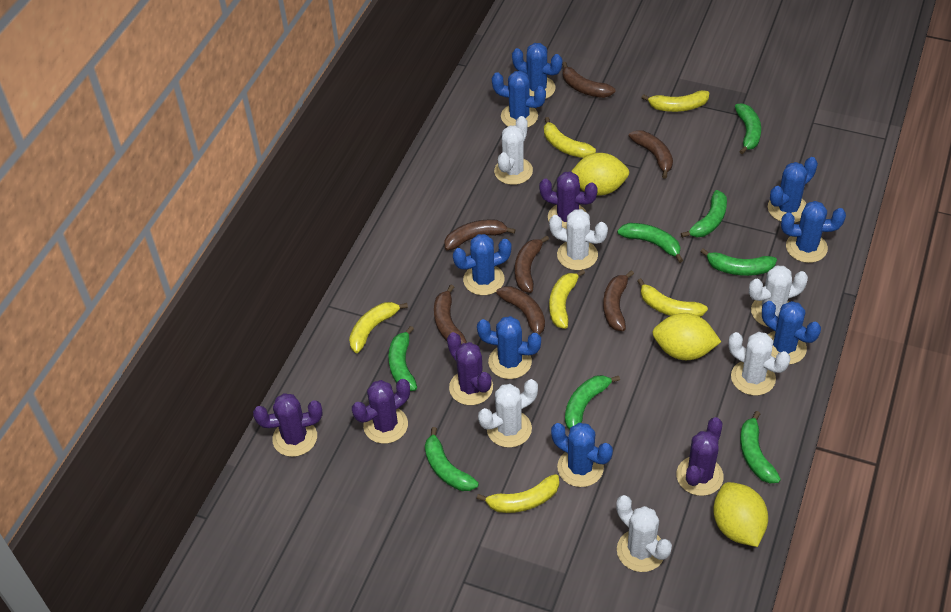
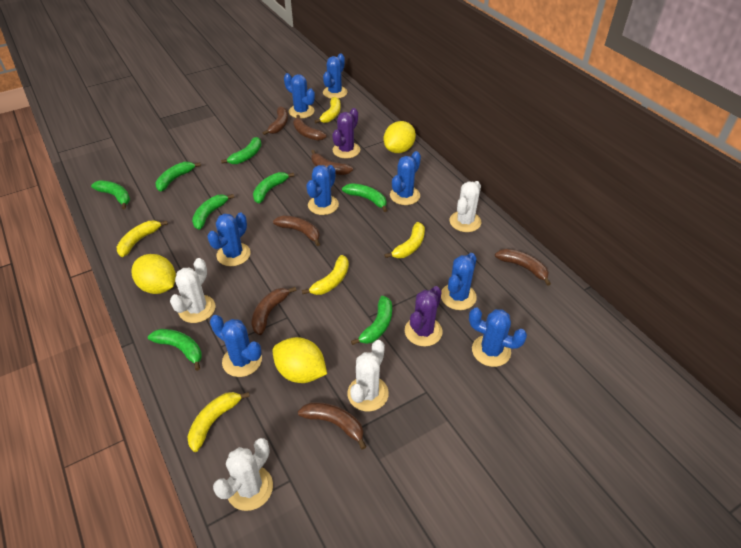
purple cactus: 5 -> 2
white cactus: 6 -> 4
yellow banana: 6 -> 5

